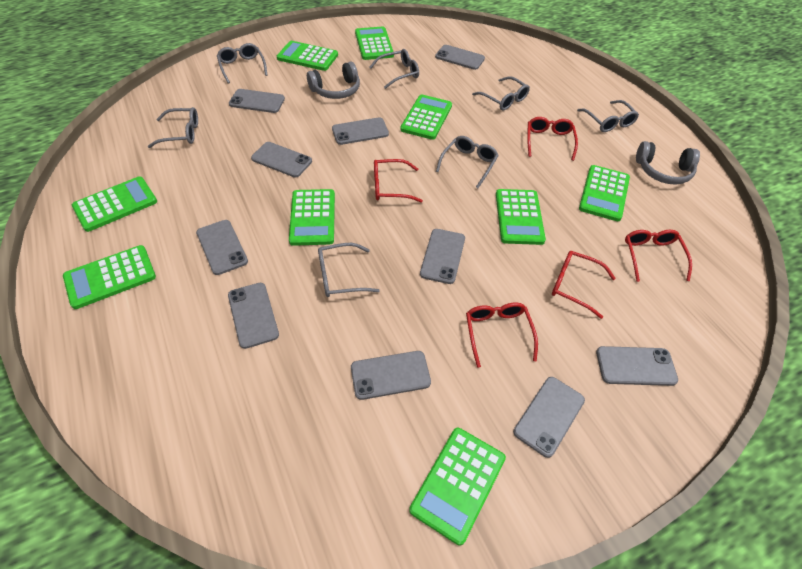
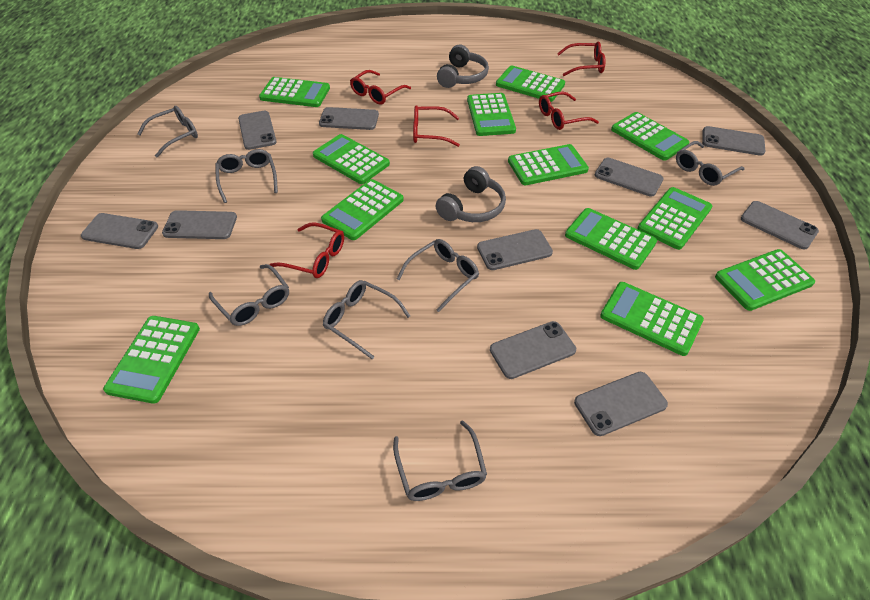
green calculator: 9 -> 12

